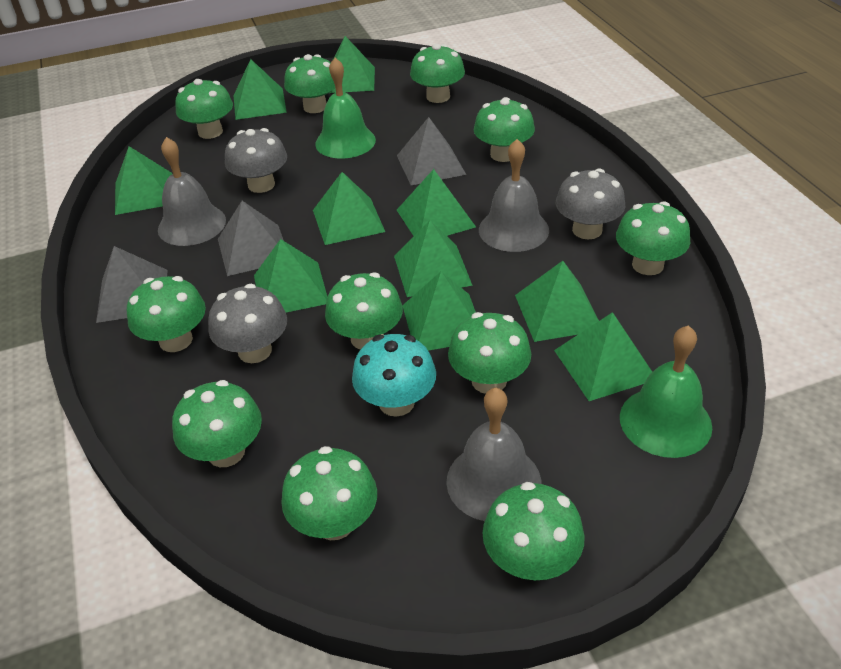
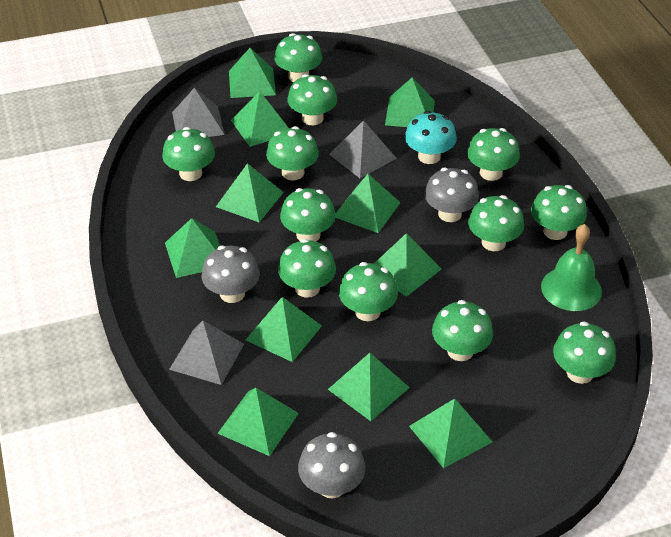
green bell: 2 -> 1
green mushroom: 11 -> 12
green pyramid: 10 -> 11
grey bell: 3 -> 0

